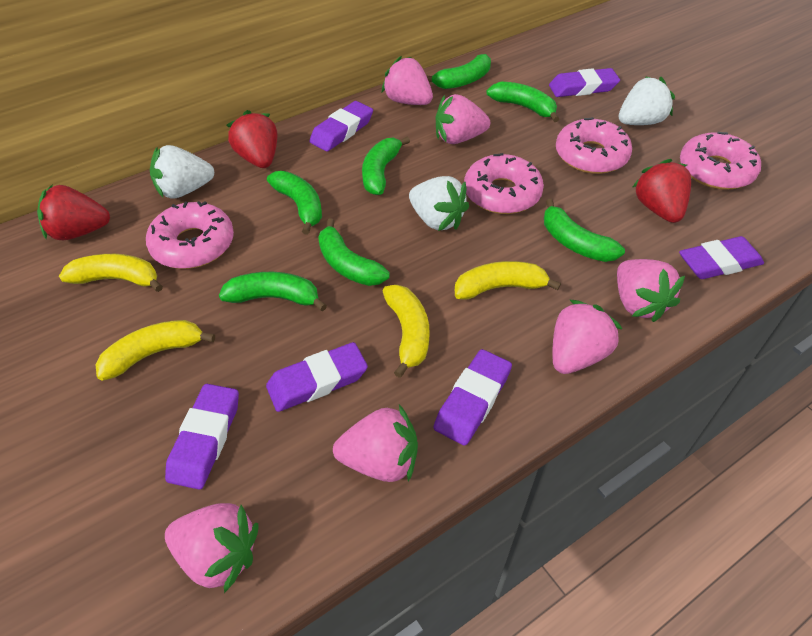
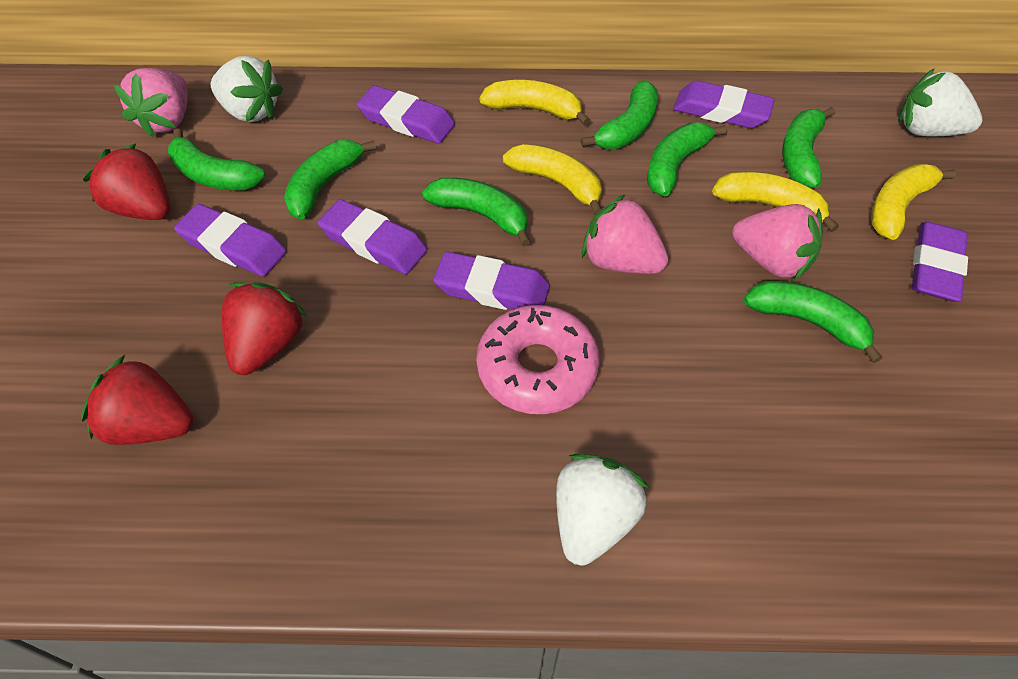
pink donut: 4 -> 1
pink strawberry: 6 -> 3

